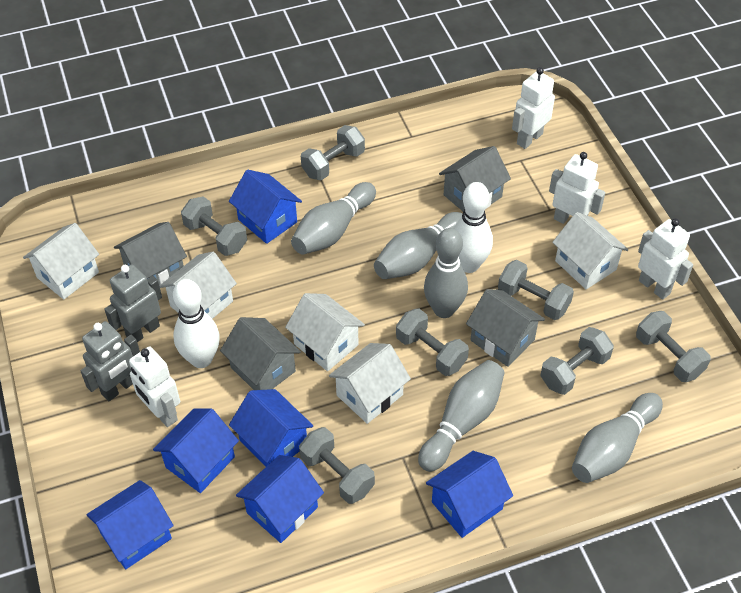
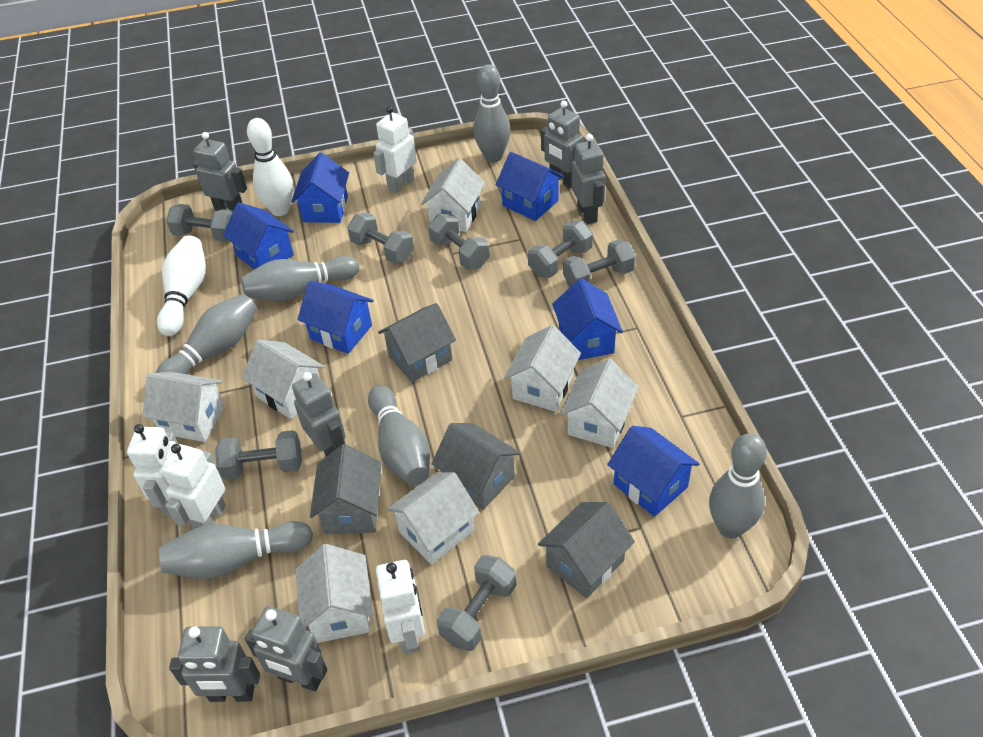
grey bowling pin: 5 -> 6
grey robot: 2 -> 6
white house: 5 -> 7

